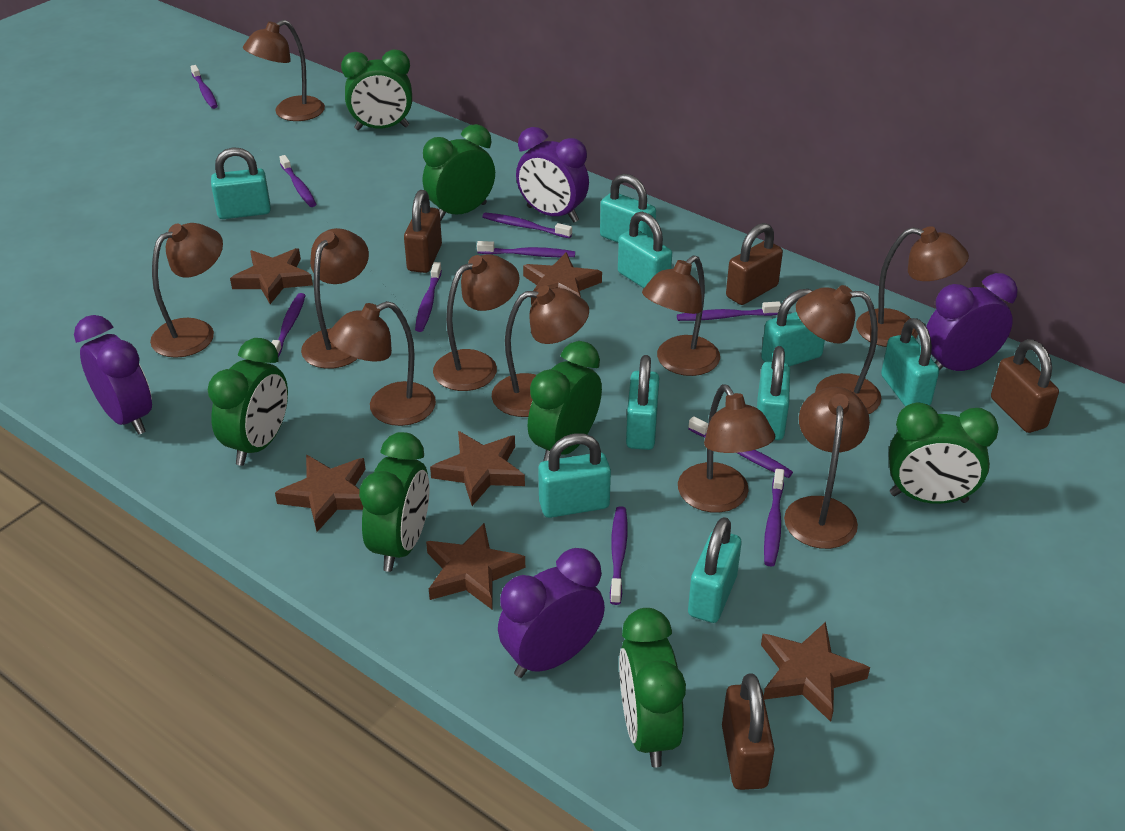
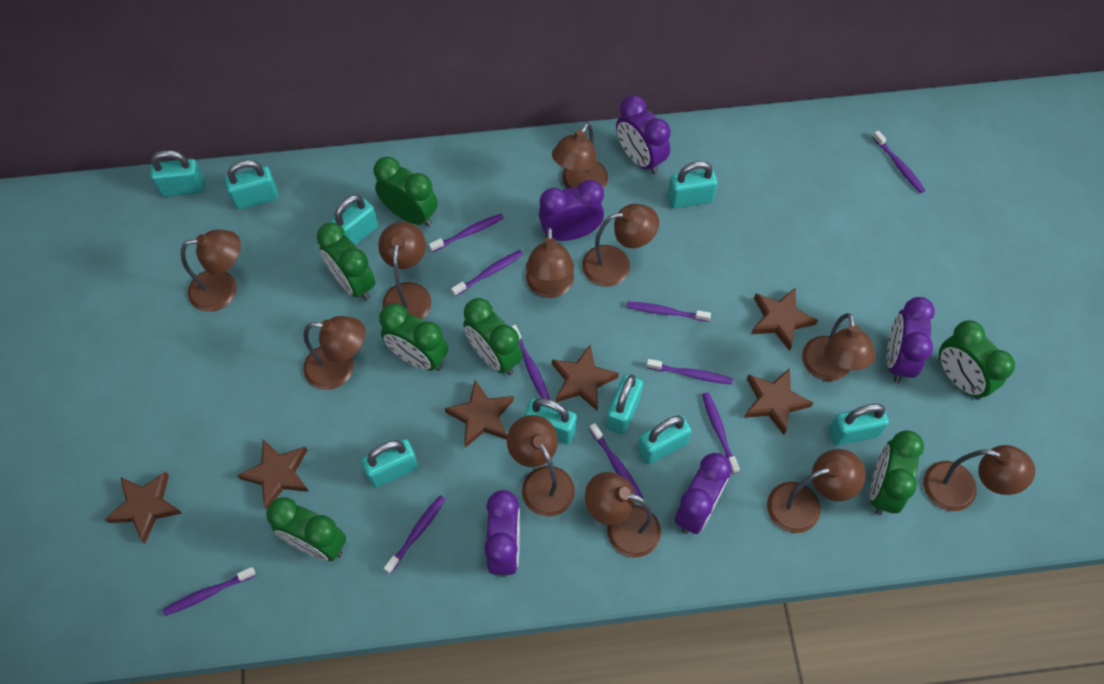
brown padlock: 4 -> 0
purple clock: 4 -> 5

